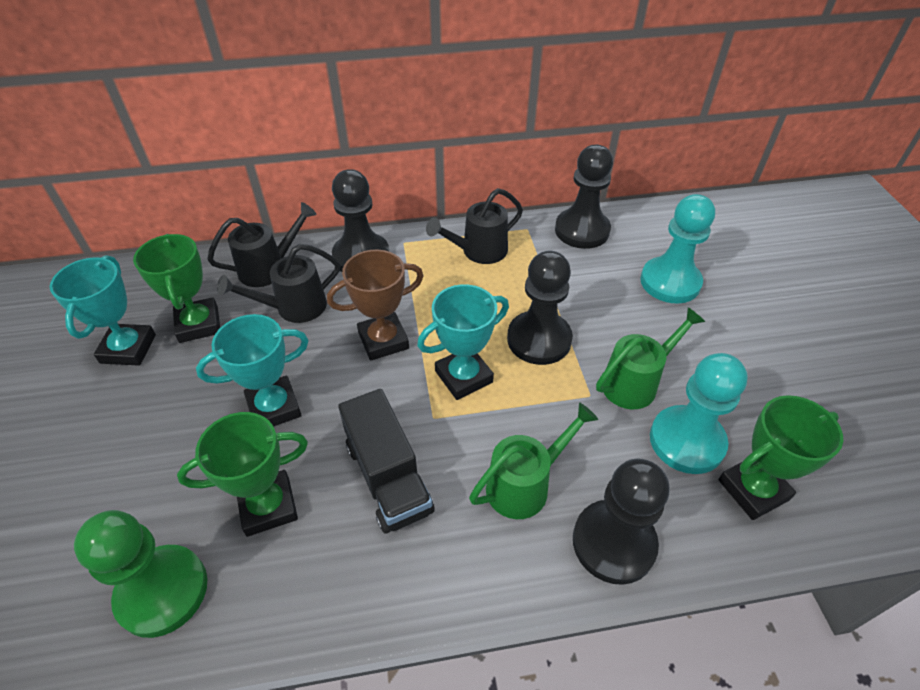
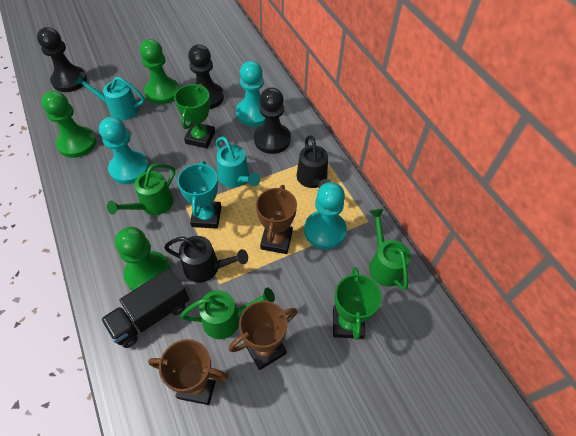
black pawn: 4 -> 3
black watering can: 3 -> 2
brown trophy: 1 -> 3
green pawn: 1 -> 3
green trophy: 3 -> 2
green watering can: 2 -> 3
turquoise pawn: 2 -> 3
turquoise trophy: 3 -> 1
turquoise watering can: 0 -> 2

